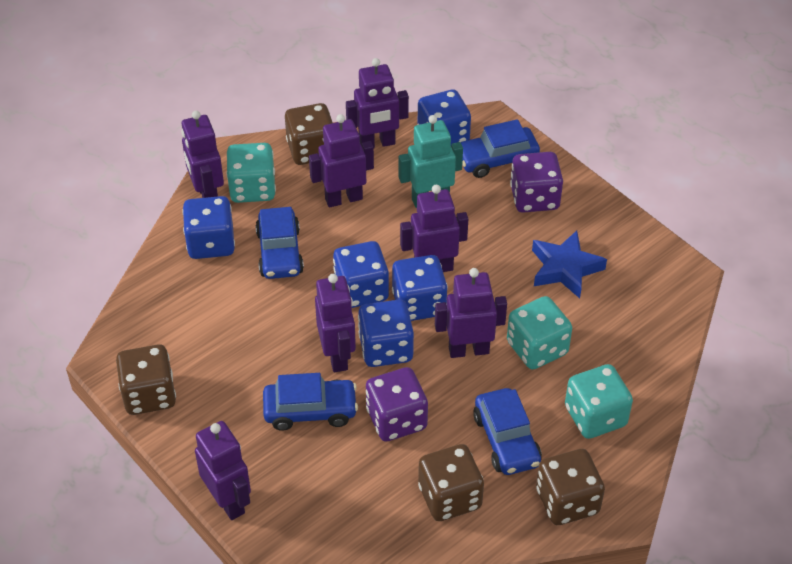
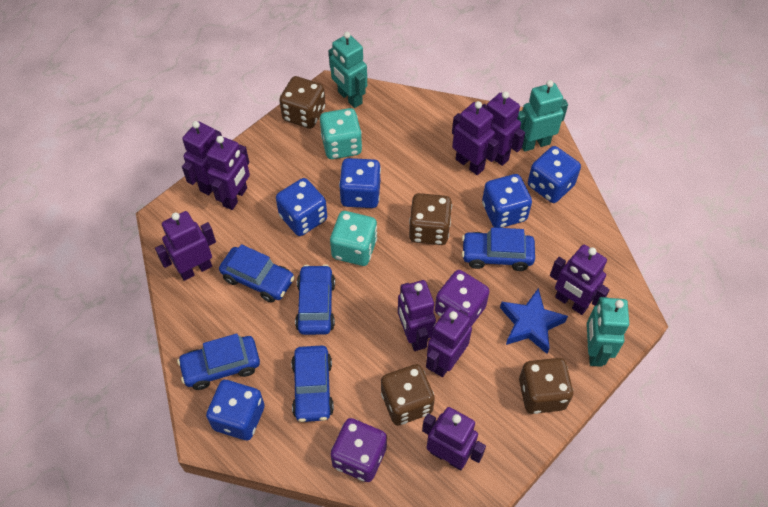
blue car: 4 -> 5
purple robot: 7 -> 9
turquoise dice: 3 -> 2
turquoise robot: 1 -> 3

